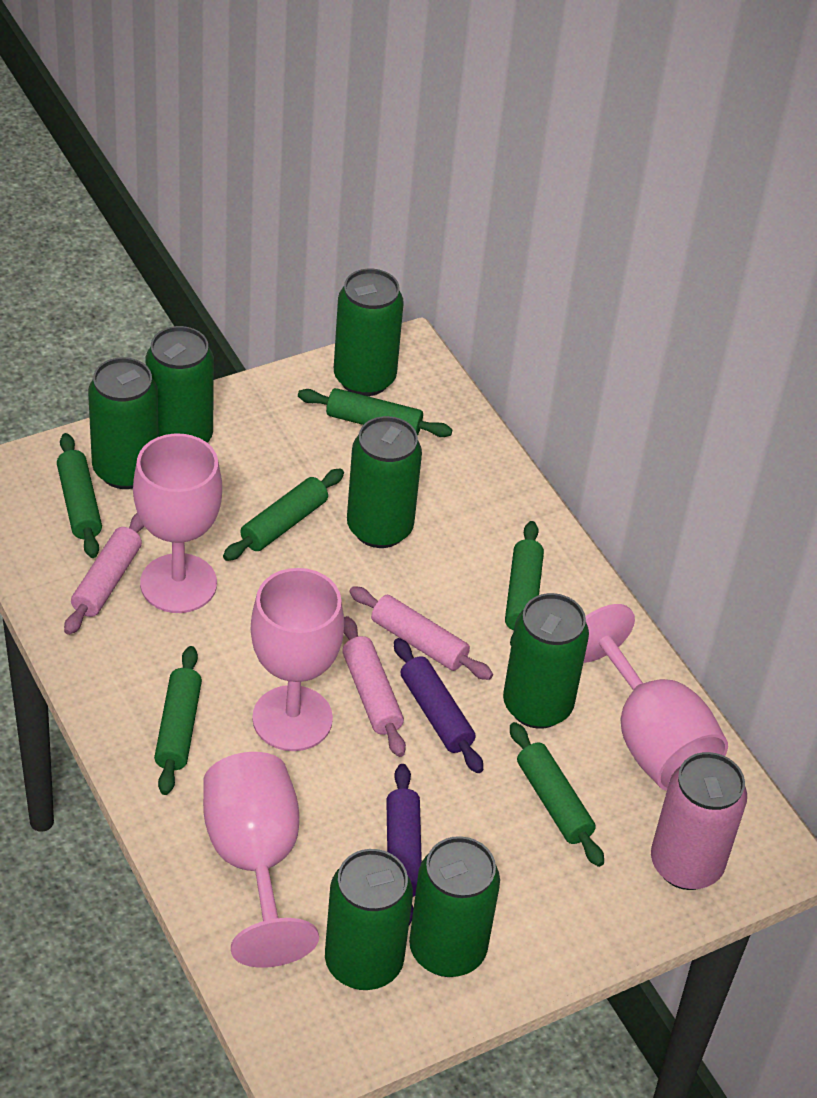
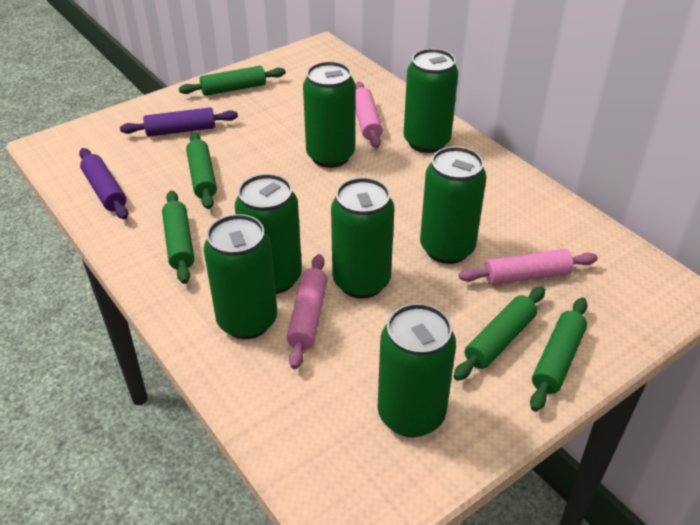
green rolling pin: 6 -> 5
pink can: 1 -> 0
pink goblet: 4 -> 0

